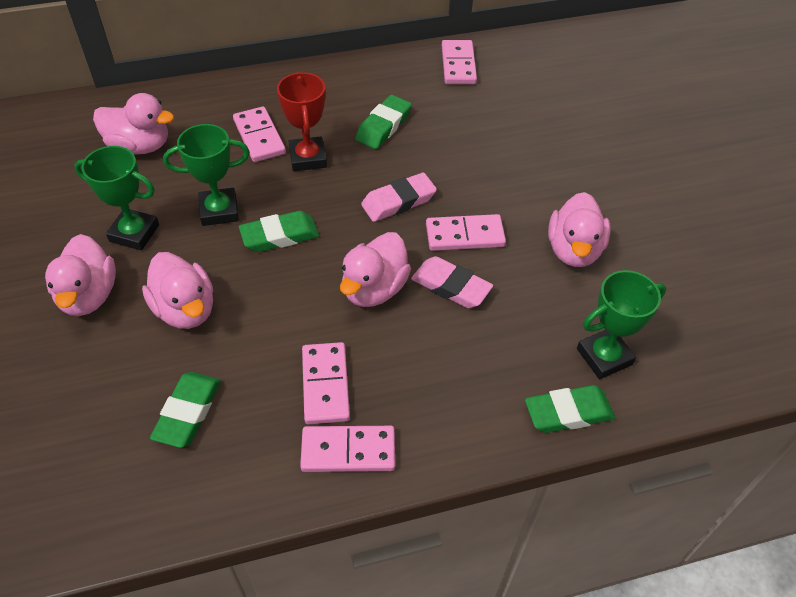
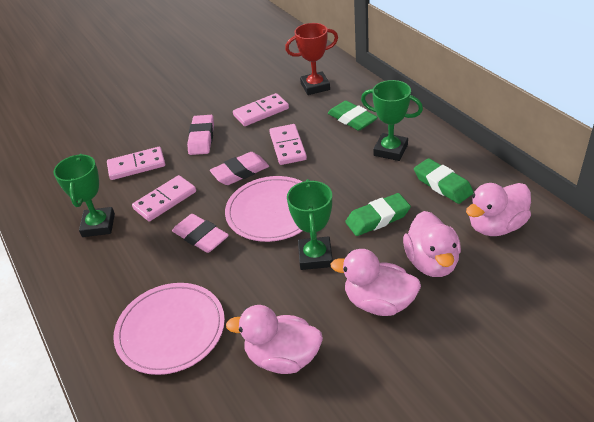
green eraser: 4 -> 3
pink domino: 5 -> 4
pink duck: 5 -> 4
pink eraser: 2 -> 3
pink plate: 0 -> 2

